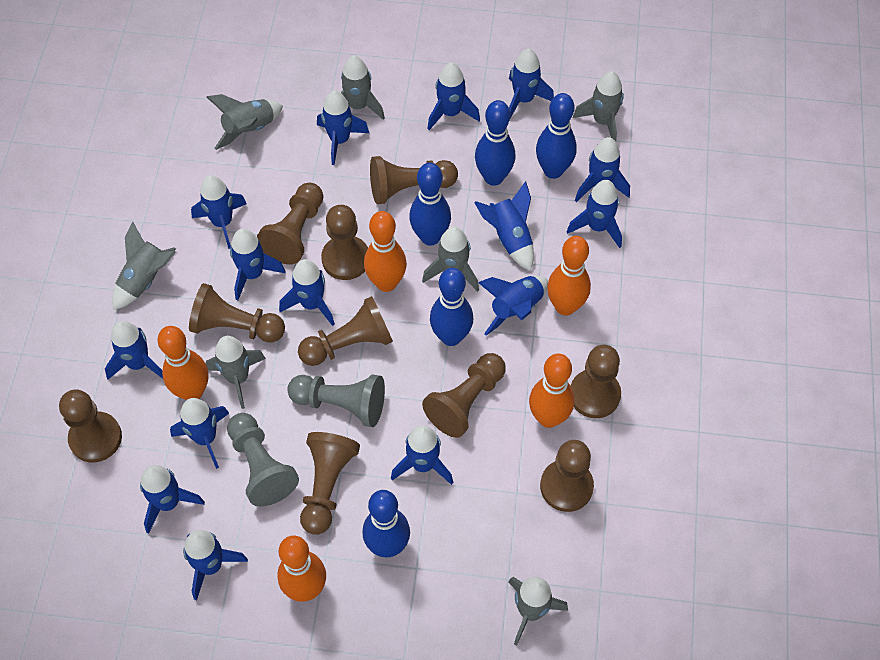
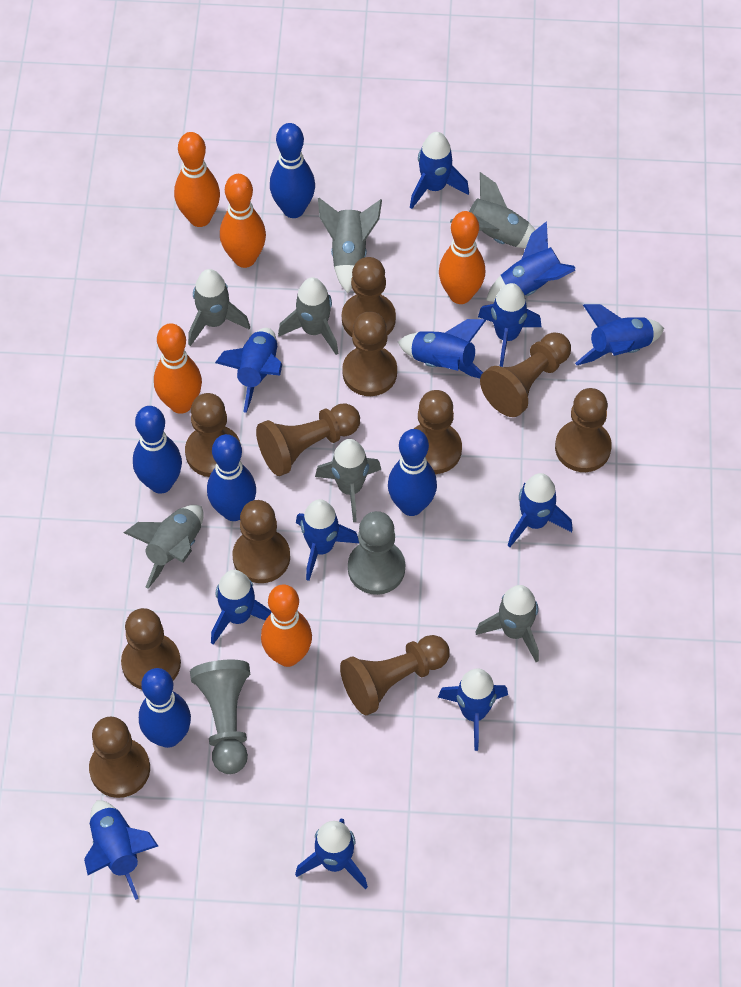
blue rocket: 15 -> 12
brown pawn: 10 -> 11

